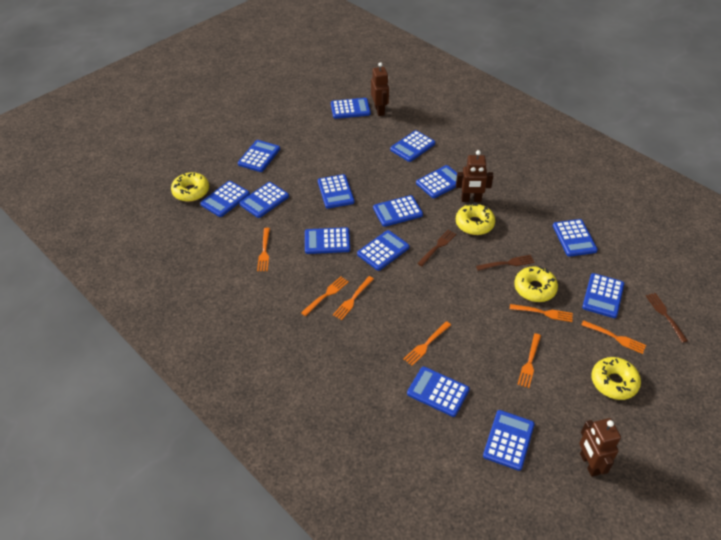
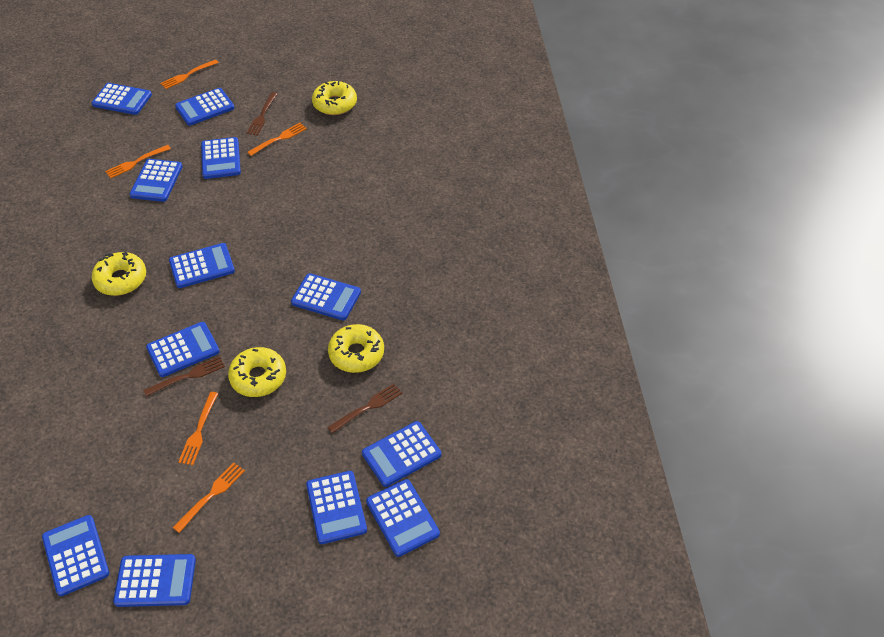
blue calculator: 14 -> 12
brown robot: 3 -> 0
orange fork: 7 -> 5

